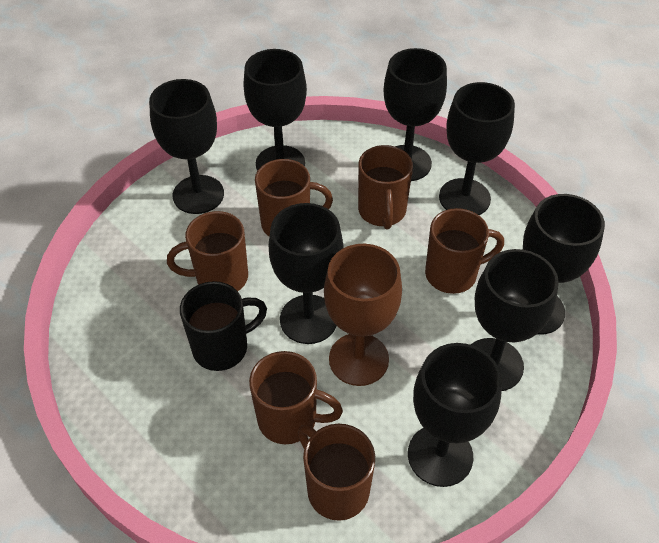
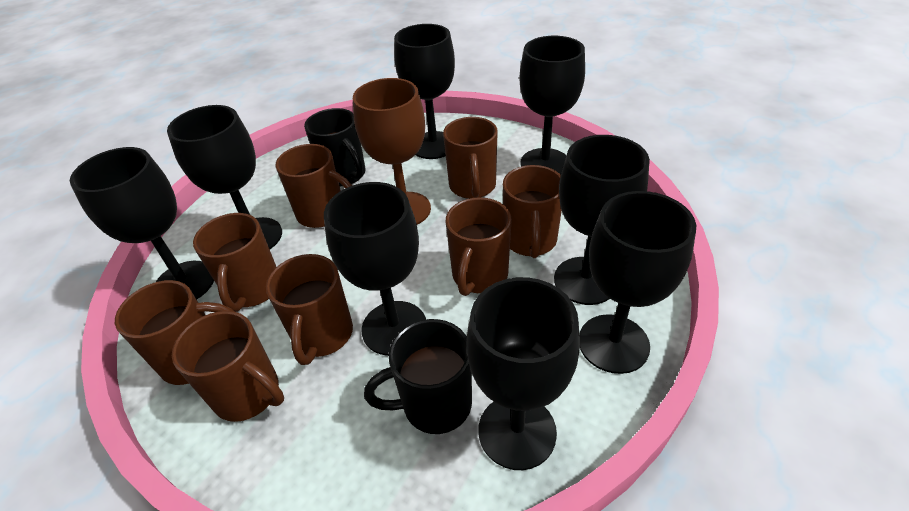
black mug: 1 -> 2
brown mug: 6 -> 8

